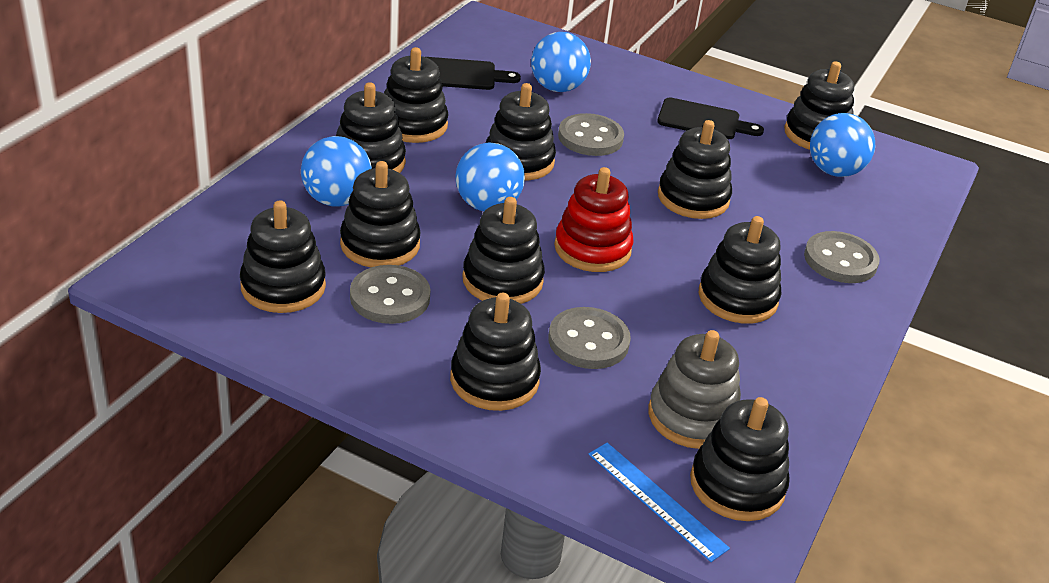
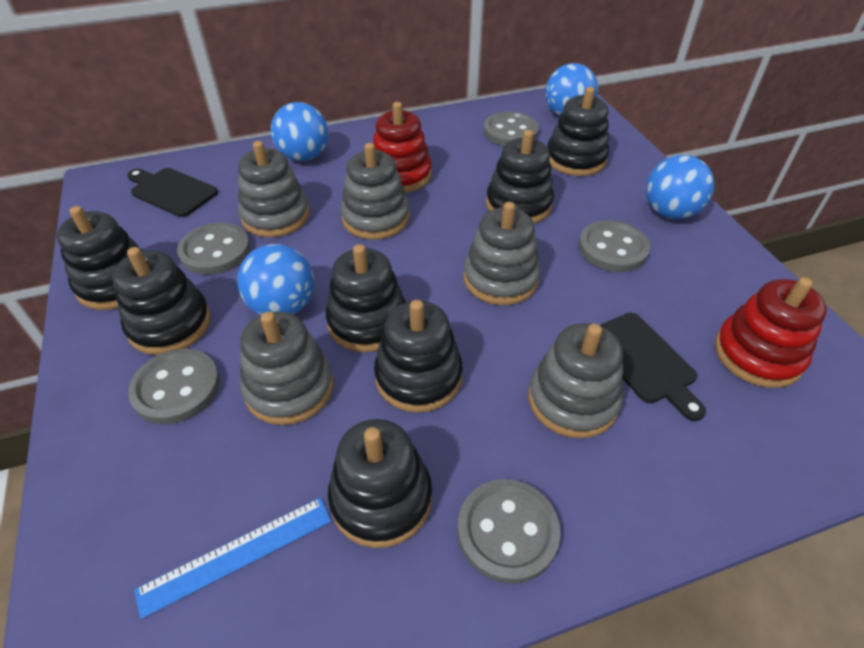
black stacking toy: 11 -> 7
grey button: 4 -> 5
grey stacking toy: 1 -> 5
red stacking toy: 1 -> 2

